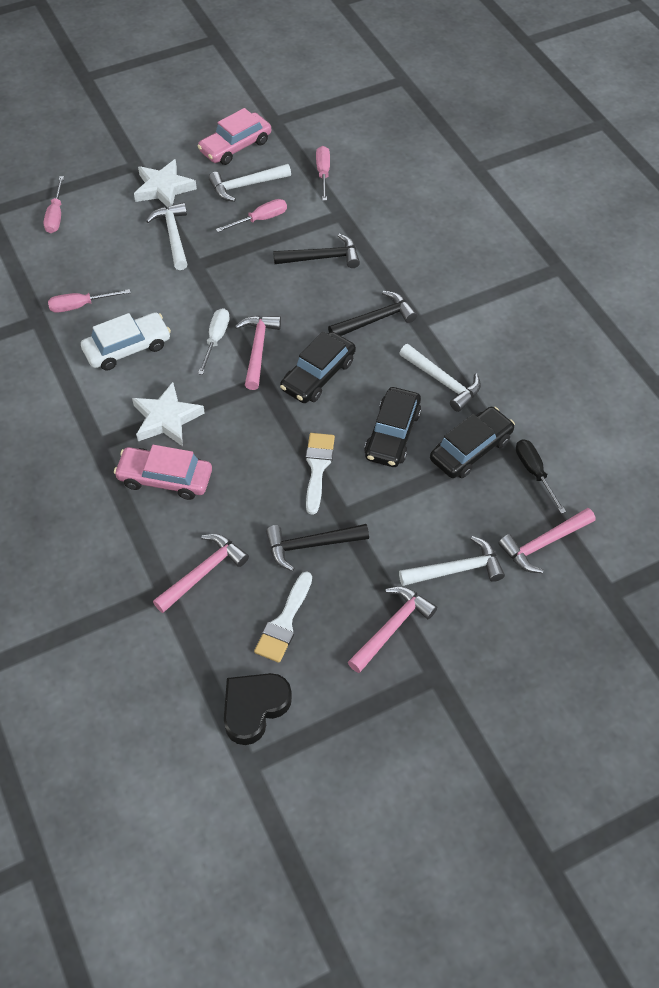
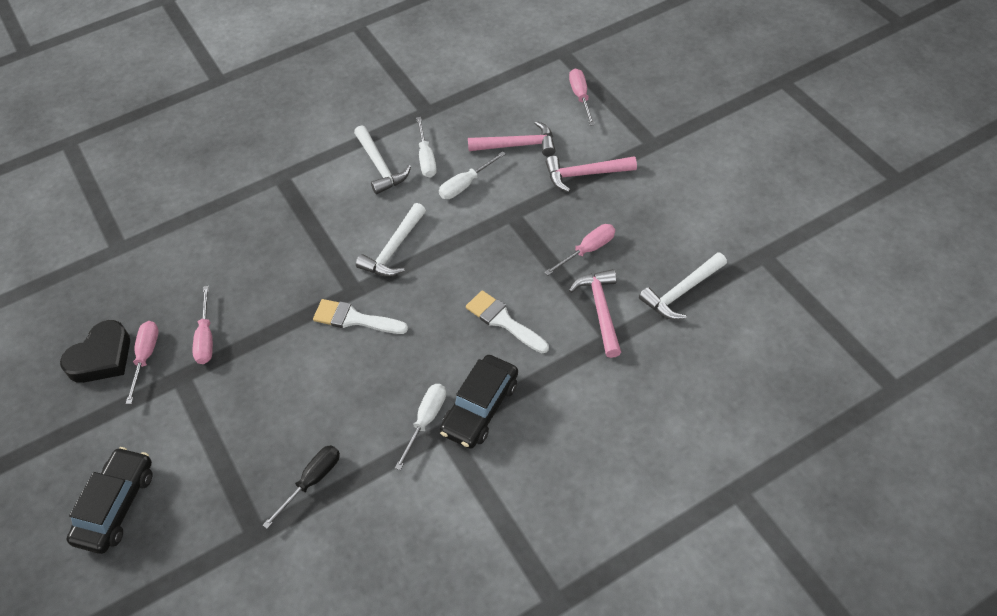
black car: 3 -> 2
black hammer: 3 -> 0
pink car: 2 -> 0
pink hammer: 4 -> 3
white car: 1 -> 0
white hammer: 4 -> 3
white screwdriver: 1 -> 3
white star: 2 -> 0

